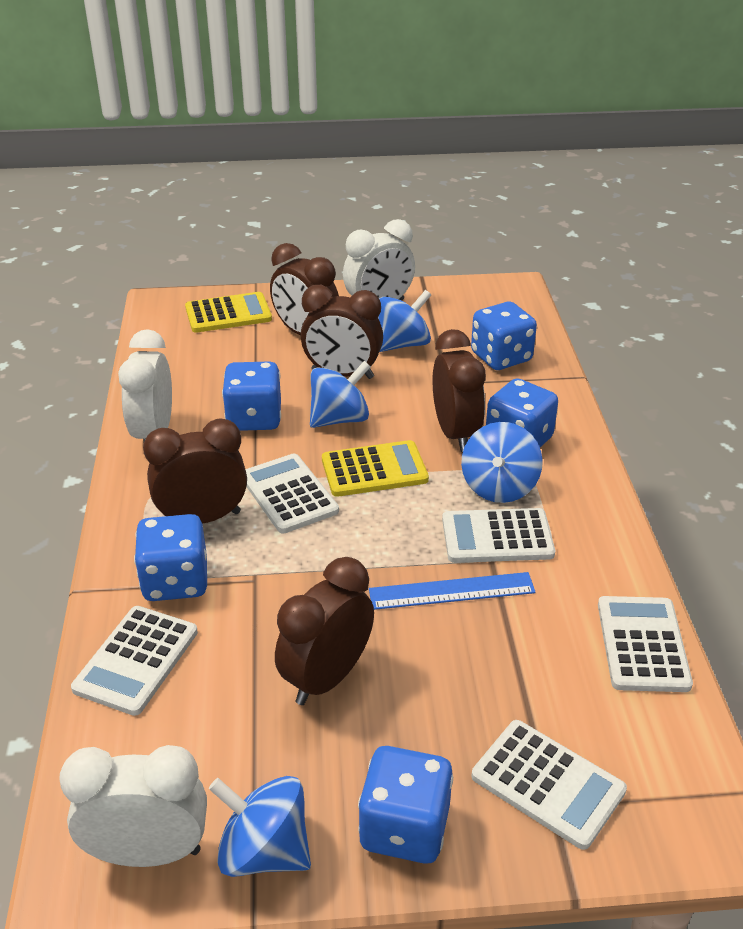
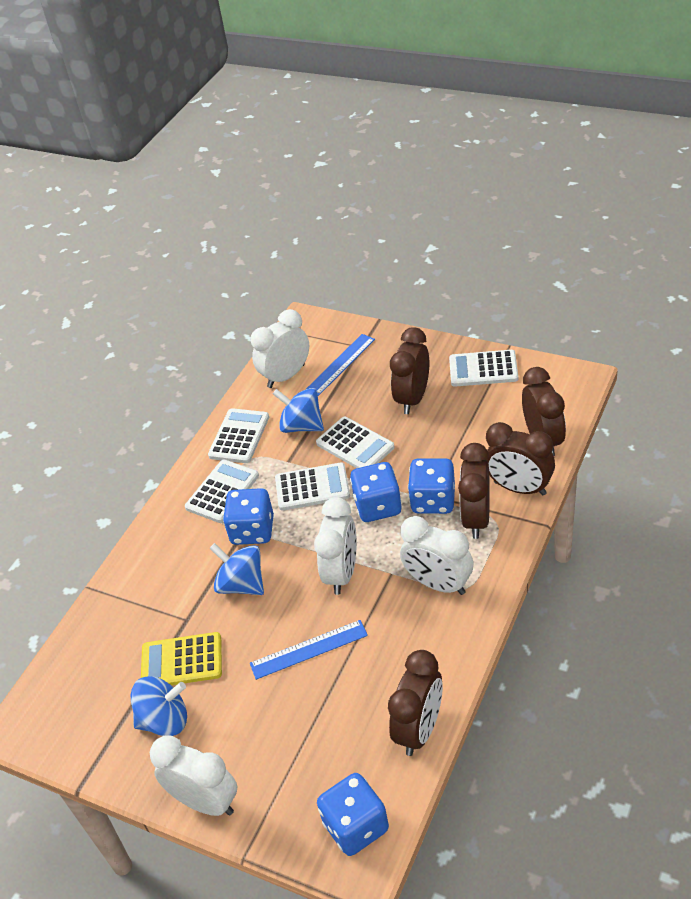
blue dice: 5 -> 4
blue ruler: 1 -> 2
blue spinning top: 4 -> 3
white clock: 3 -> 4
yellow calculator: 2 -> 1

